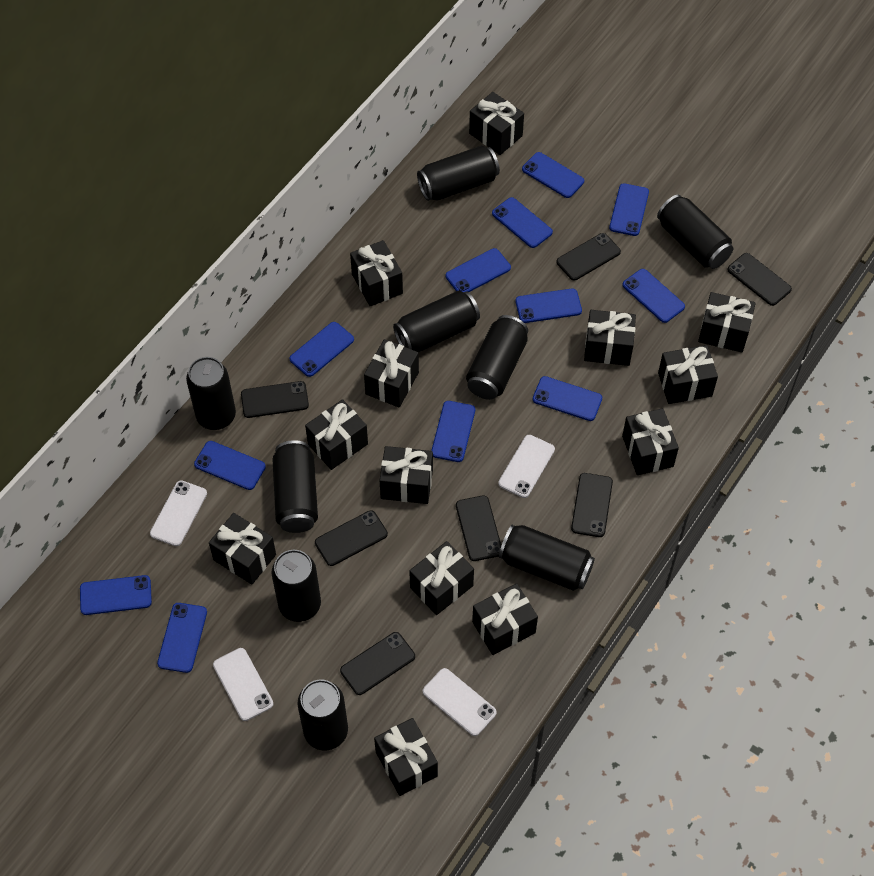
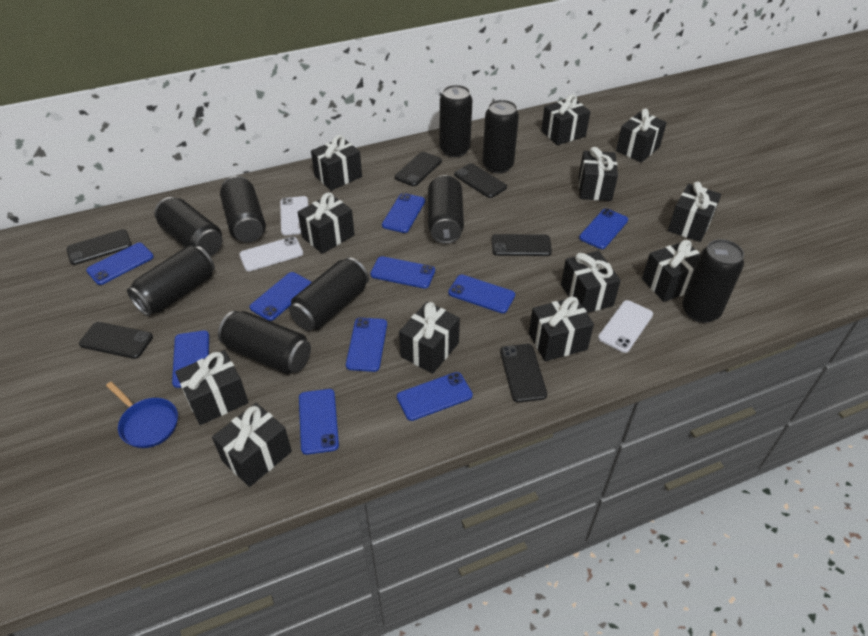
black gift: 13 -> 12
black phone: 7 -> 6
blue pan: 0 -> 1
blue phone: 12 -> 10
white phone: 4 -> 3

